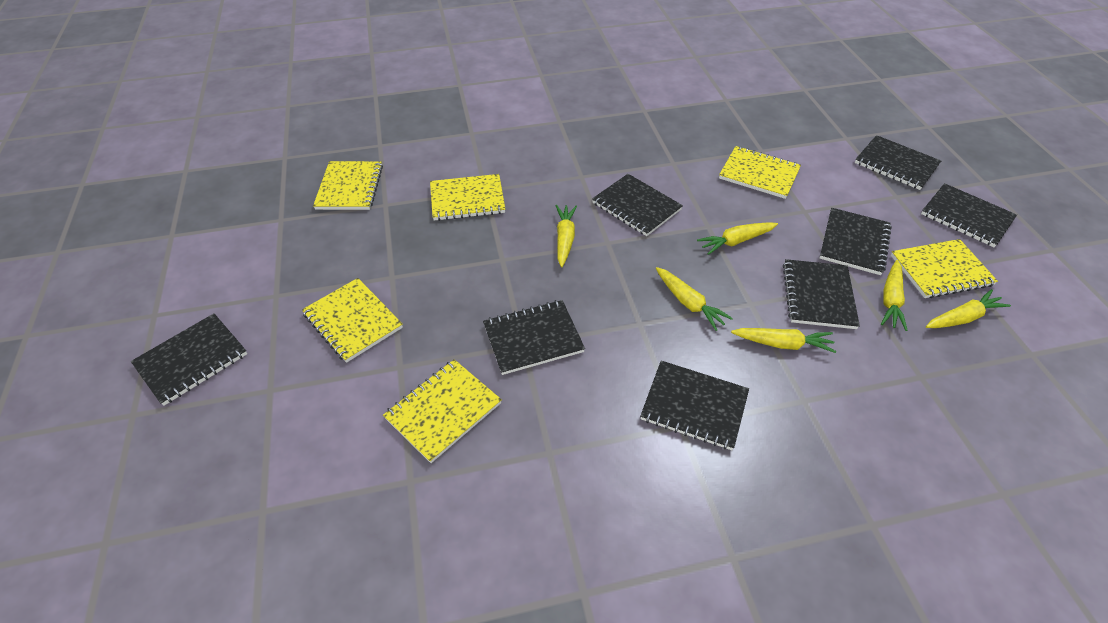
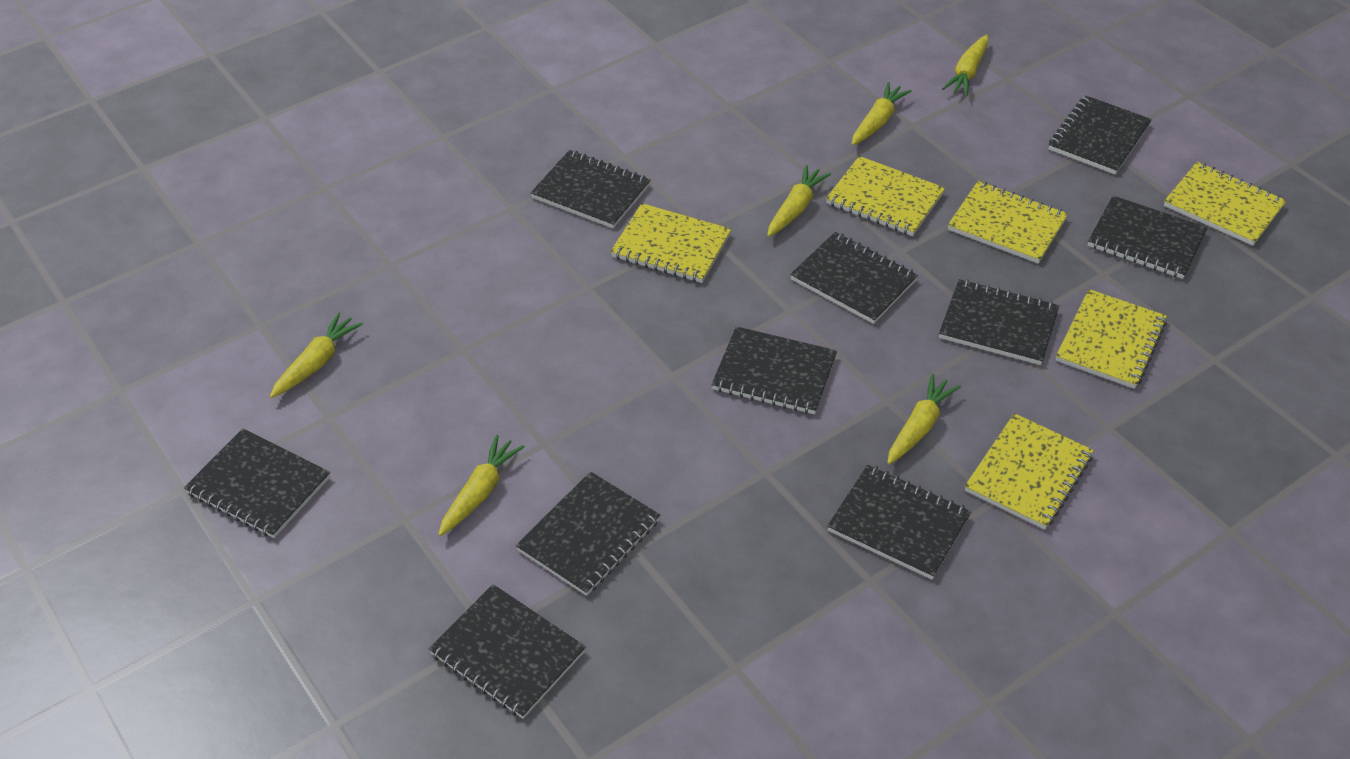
black notebook: 8 -> 10

